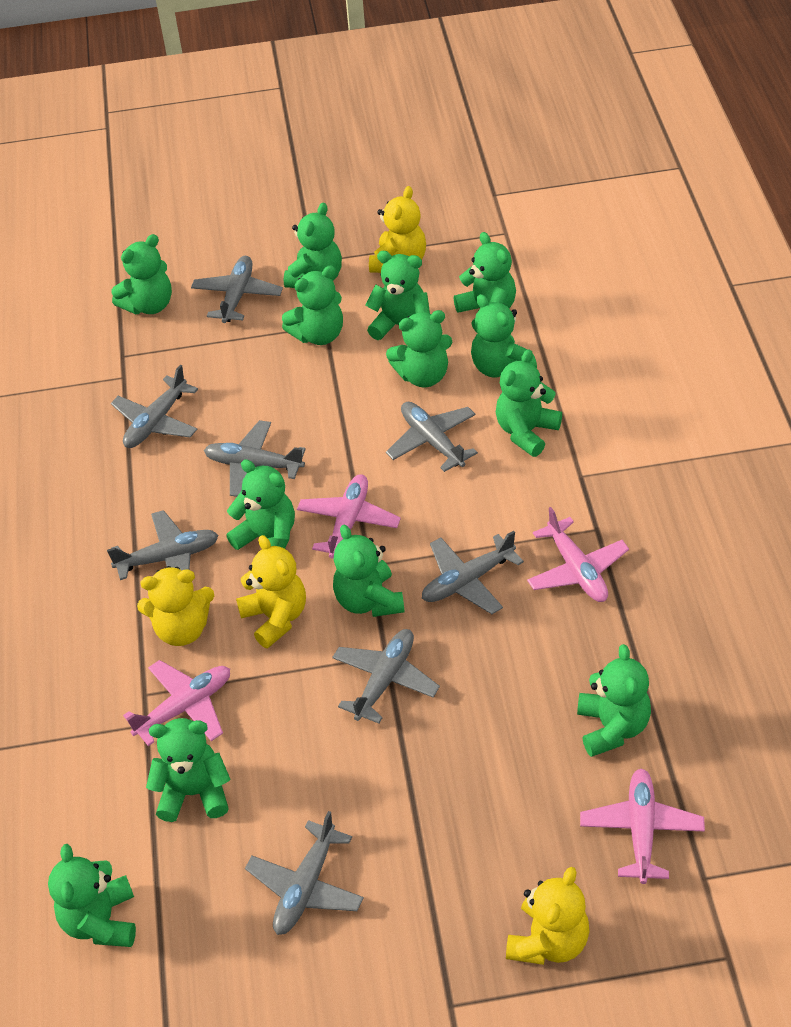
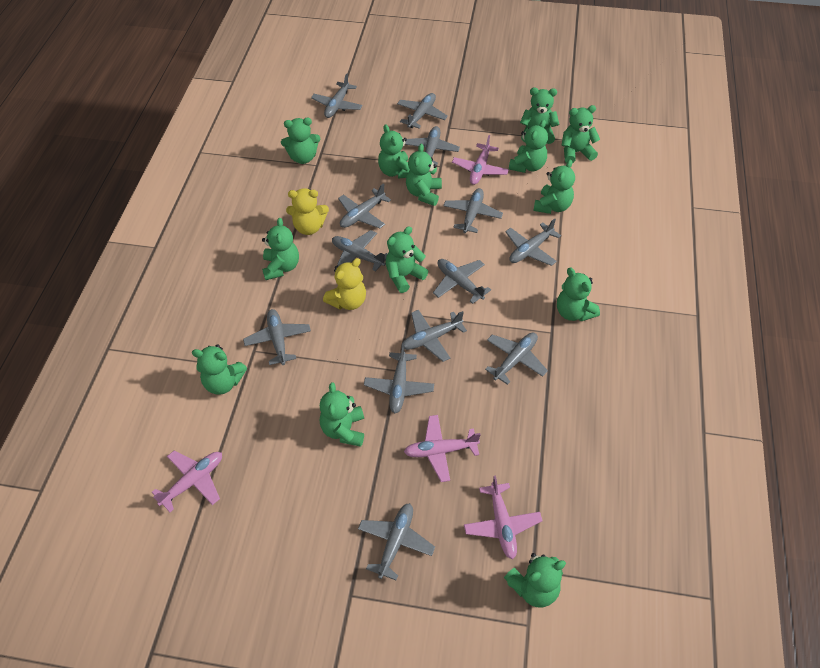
grey plane: 8 -> 13
yellow teddy bear: 4 -> 2

